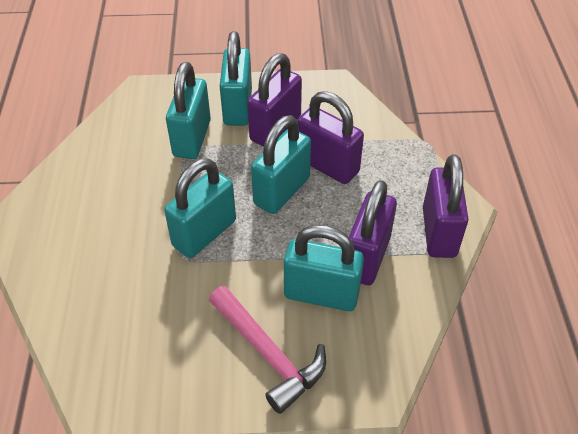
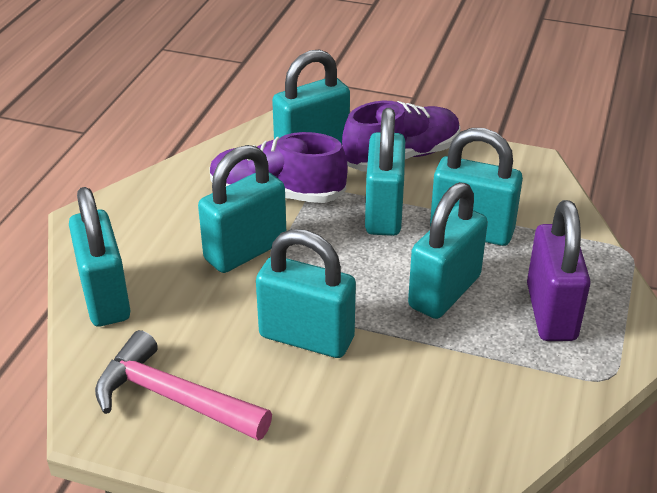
purple padlock: 4 -> 1
purple shoe: 0 -> 2
turquoise padlock: 5 -> 7

